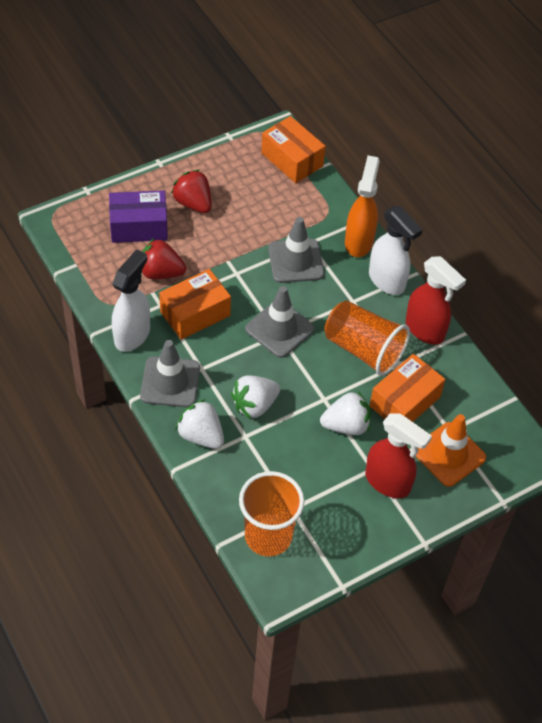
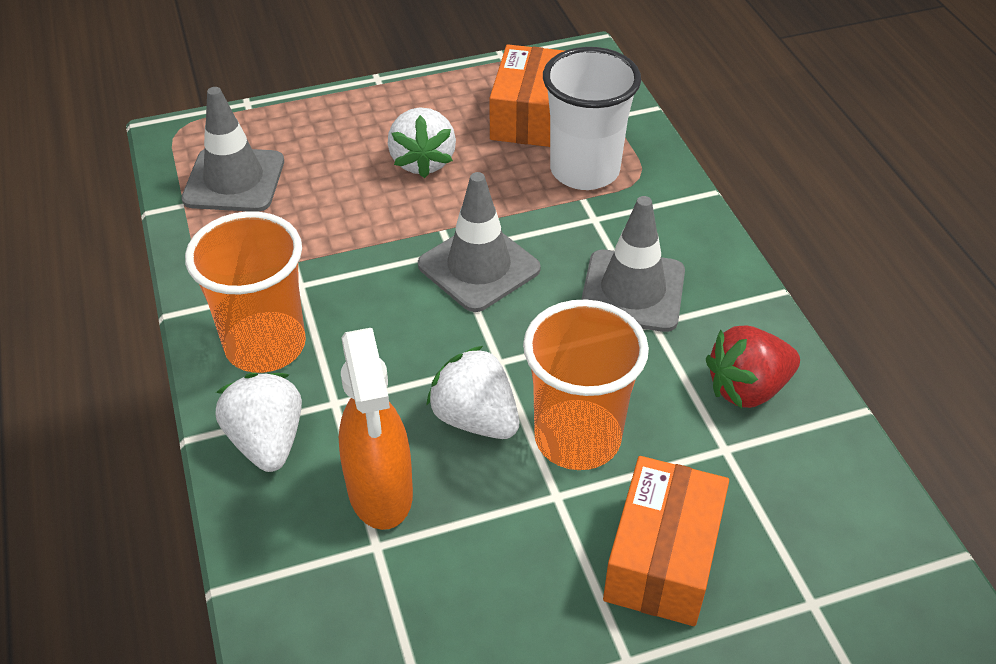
orange box: 3 -> 2
orange traffic cone: 1 -> 0
purple box: 1 -> 0
red spray bottle: 2 -> 0
red strawberry: 2 -> 1
white cup: 0 -> 1
white spray bottle: 2 -> 0

